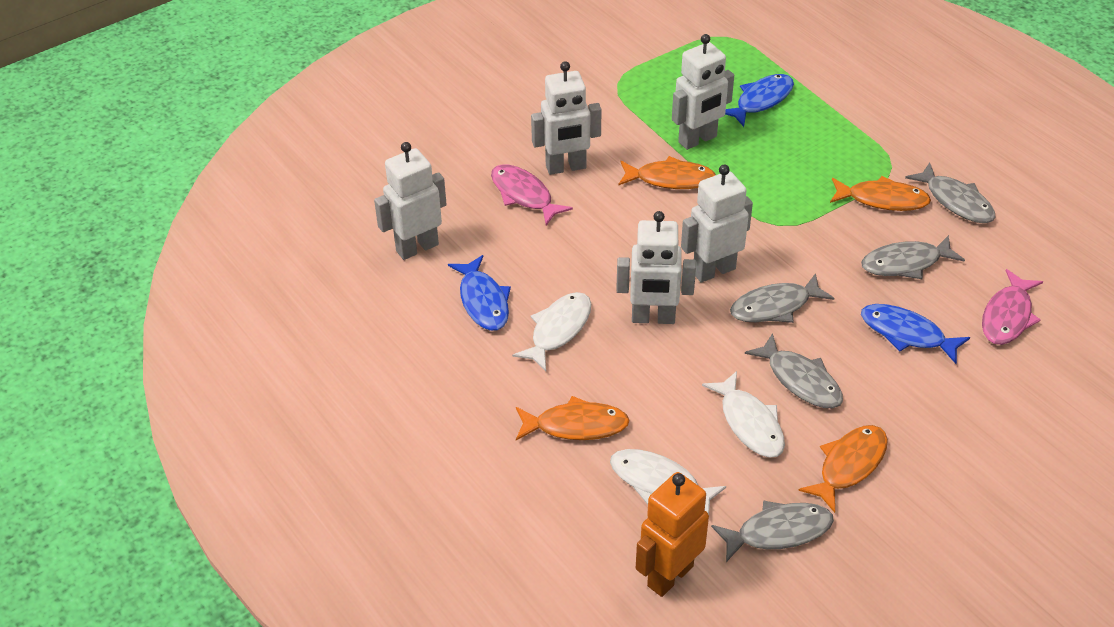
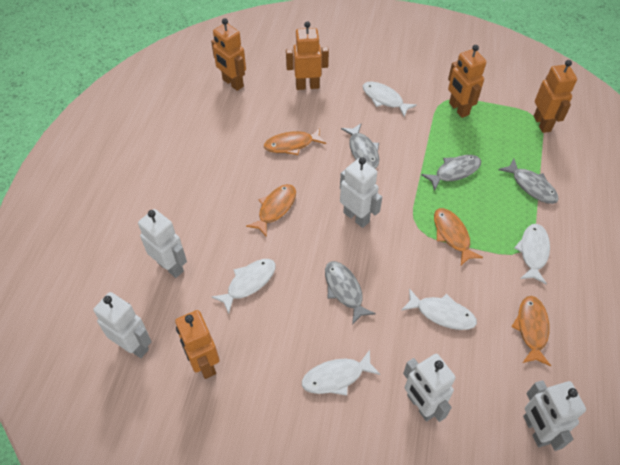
blue fish: 3 -> 0
grey fish: 5 -> 4
orange robot: 1 -> 5
pink fish: 2 -> 0
white fish: 3 -> 5

